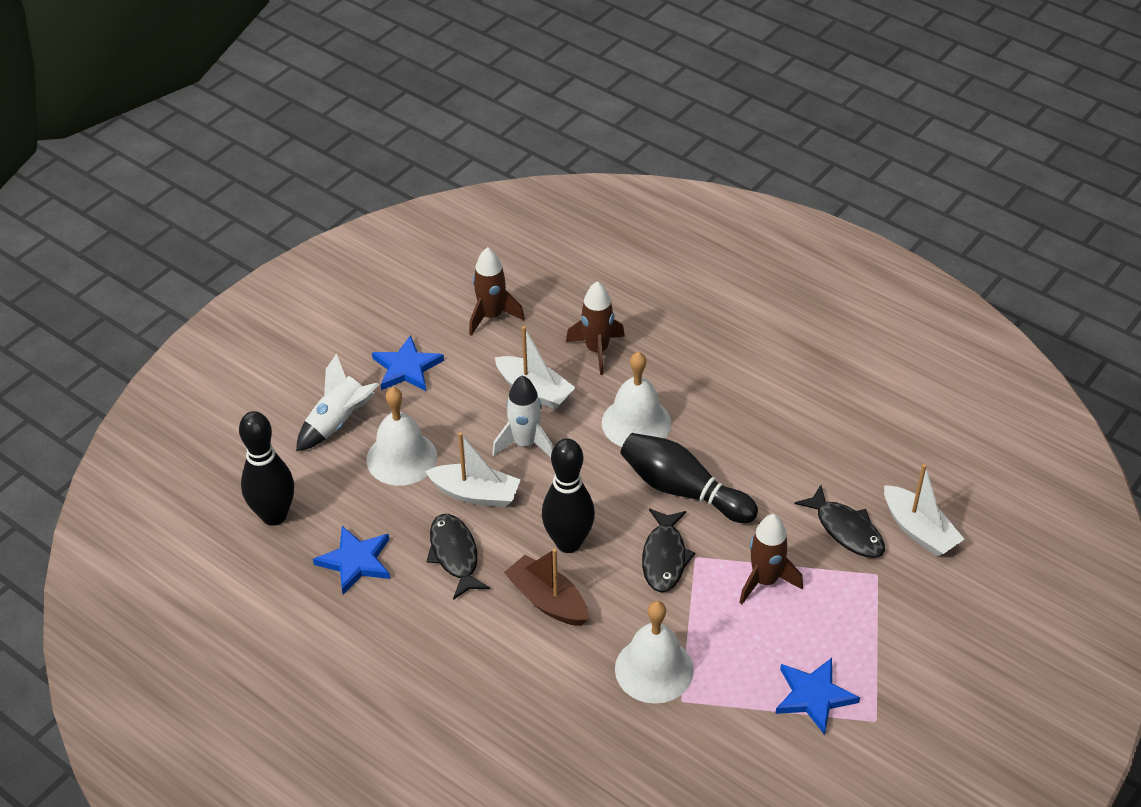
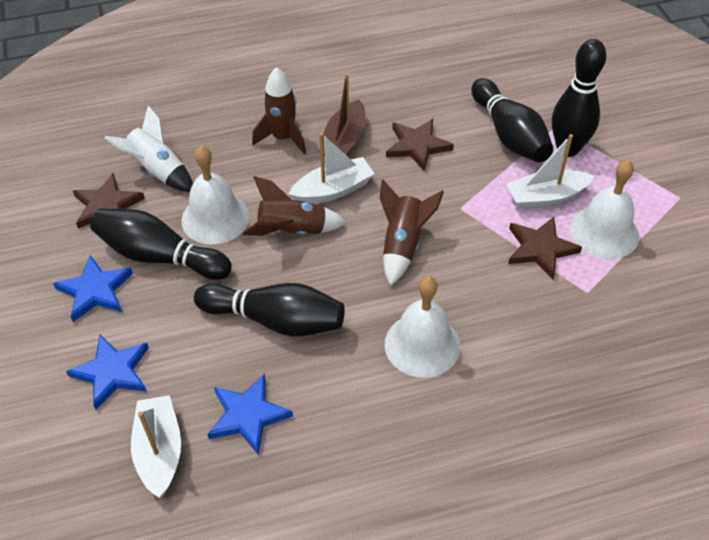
black bowling pin: 3 -> 4
black fish: 3 -> 0
brown star: 0 -> 3
white rocket: 2 -> 1

